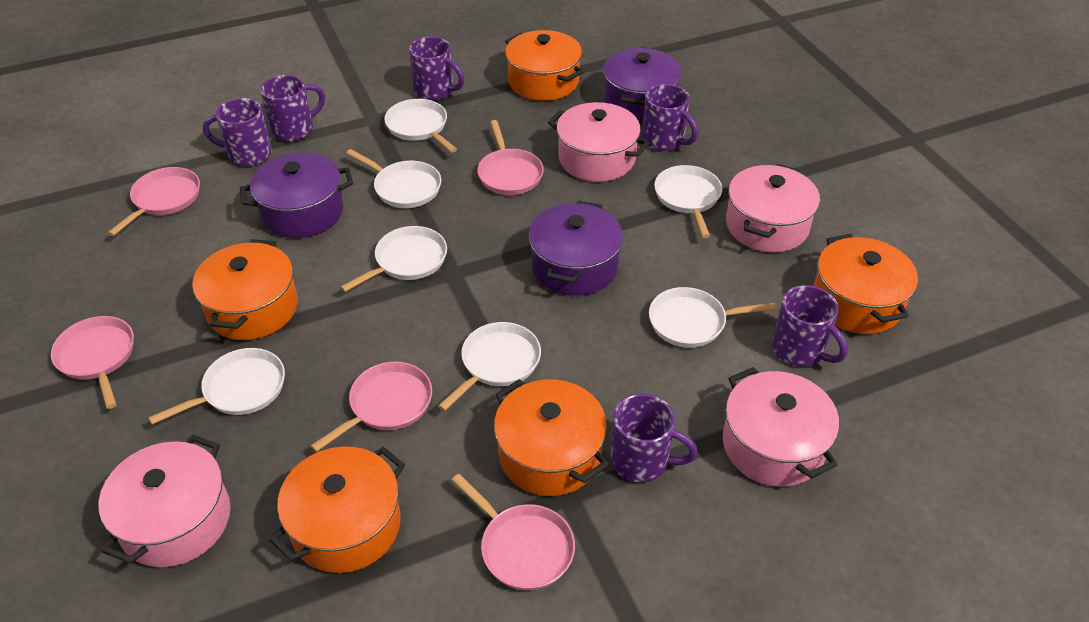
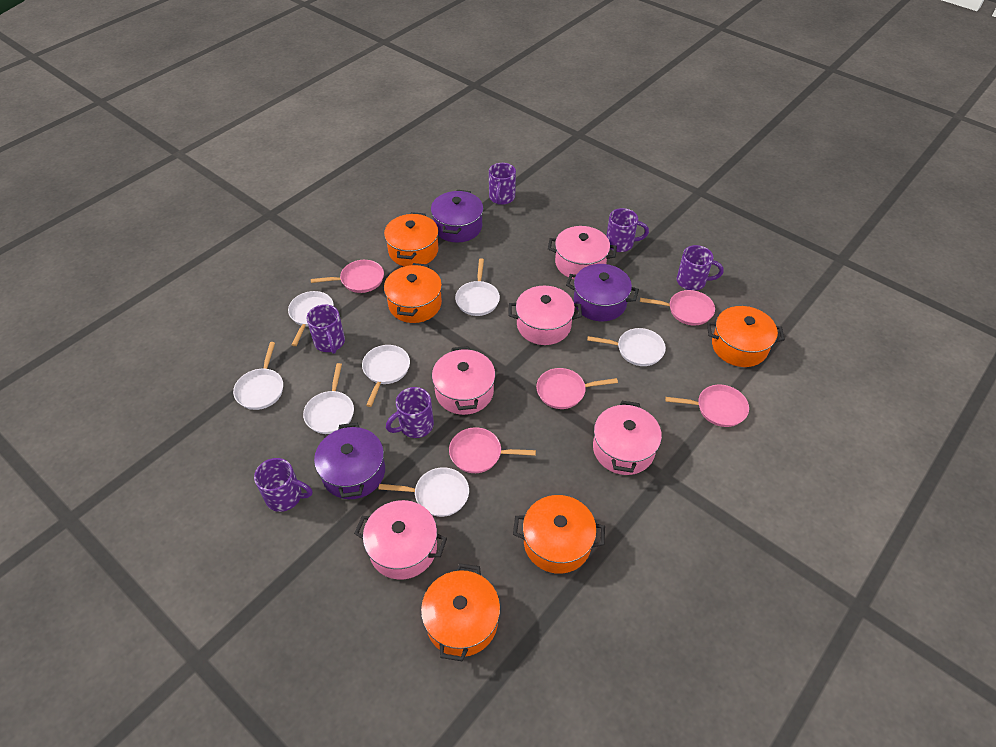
pink pot: 4 -> 5

